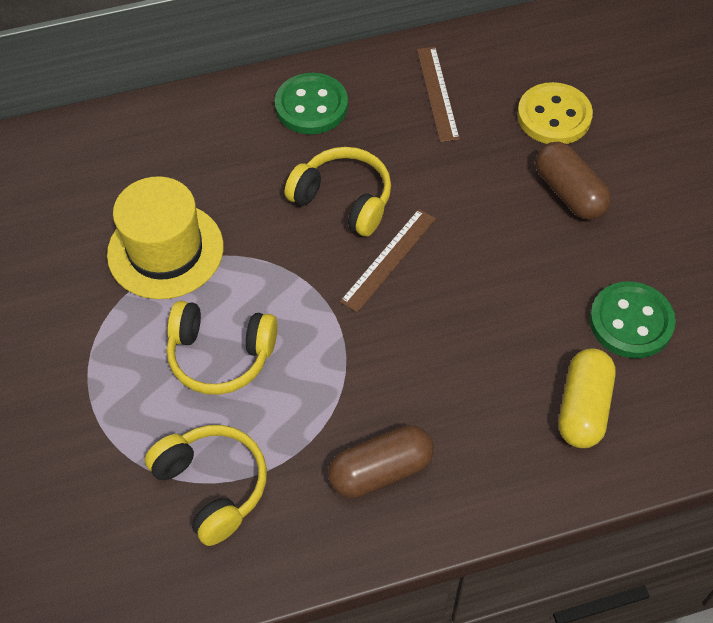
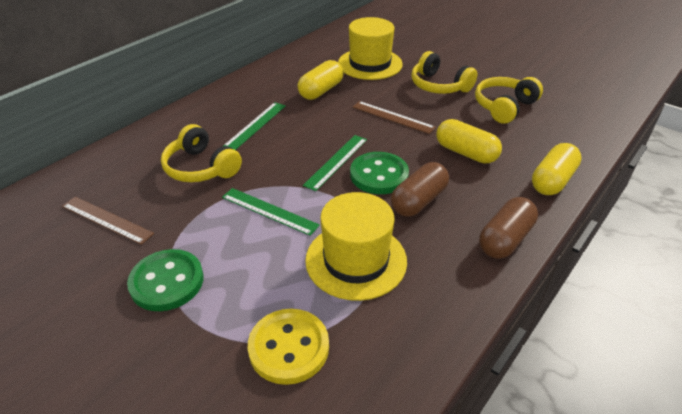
green ruler: 0 -> 3
yellow capsule: 1 -> 3
yellow hat: 1 -> 2

